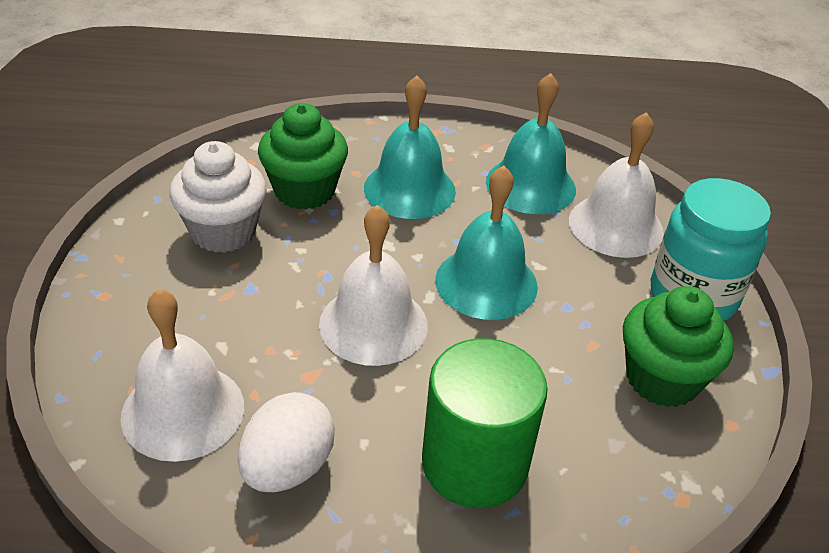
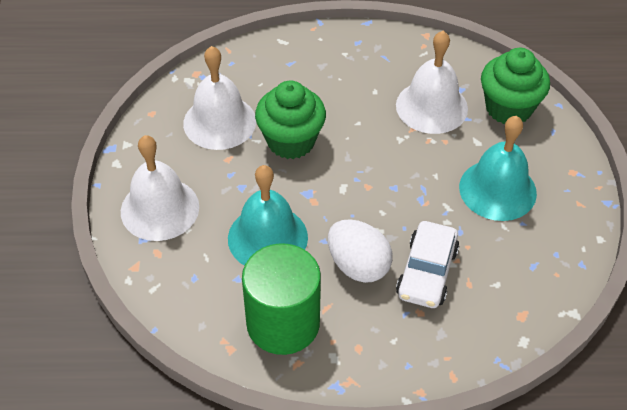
turquoise bell: 3 -> 2
turquoise jar: 1 -> 0
white car: 0 -> 1
white cupcake: 1 -> 0

